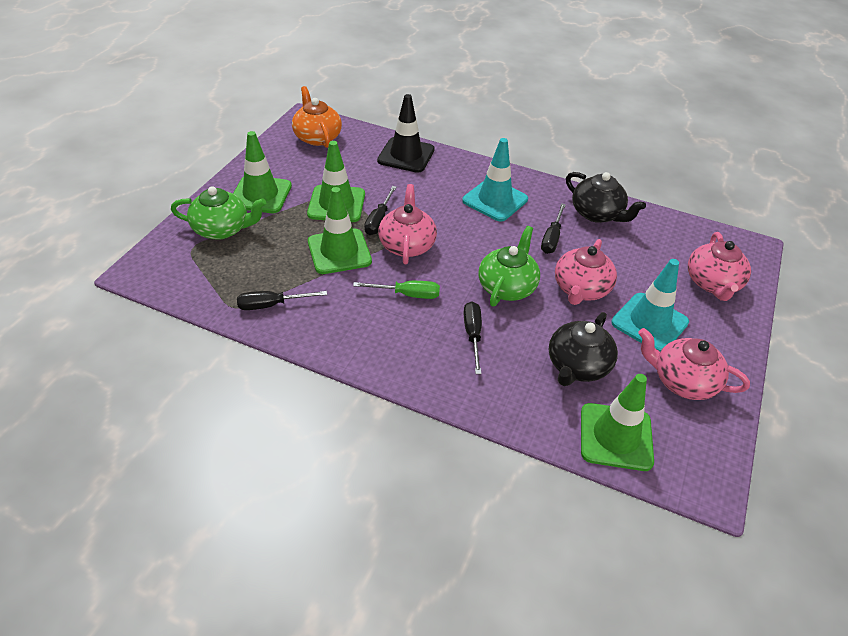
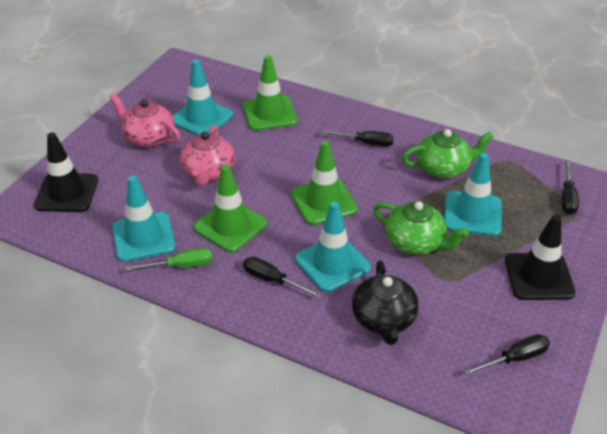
black teapot: 2 -> 1
black traffic cone: 1 -> 2
green traffic cone: 4 -> 3
orange teapot: 1 -> 0
pink teapot: 4 -> 2
turquoise traffic cone: 2 -> 4

